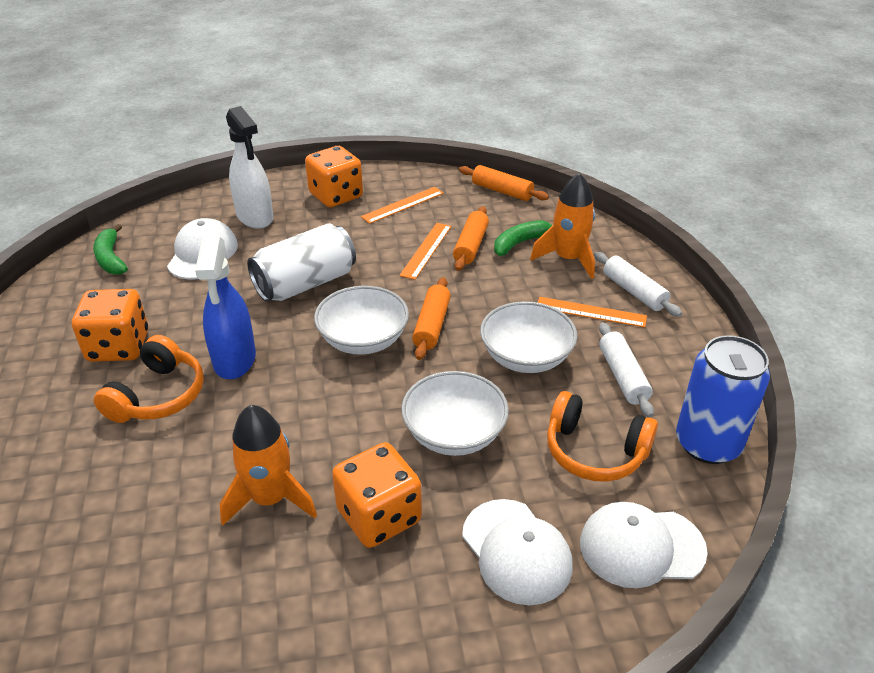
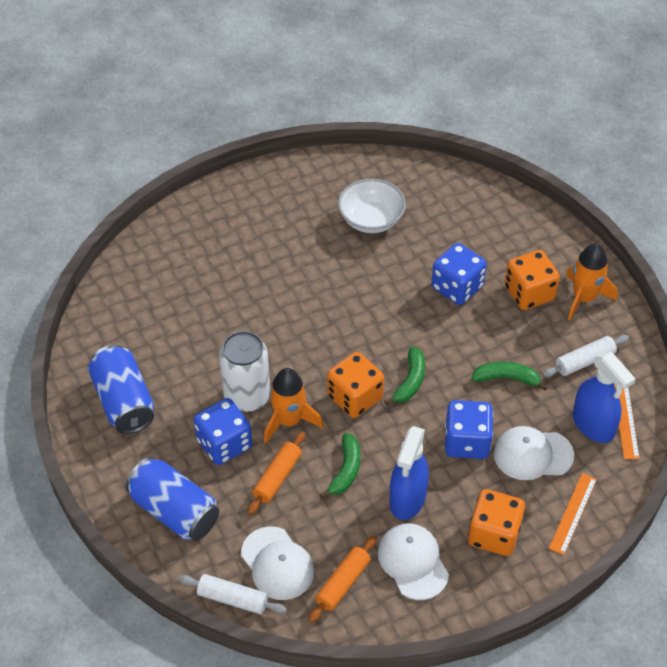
blue can: 1 -> 2
blue dice: 0 -> 3
blue spray bottle: 1 -> 2
green banana: 2 -> 3
orange headphones: 2 -> 0
orange rolling pin: 3 -> 2
orange ruler: 3 -> 2
white bowl: 3 -> 1
white spray bottle: 1 -> 0

